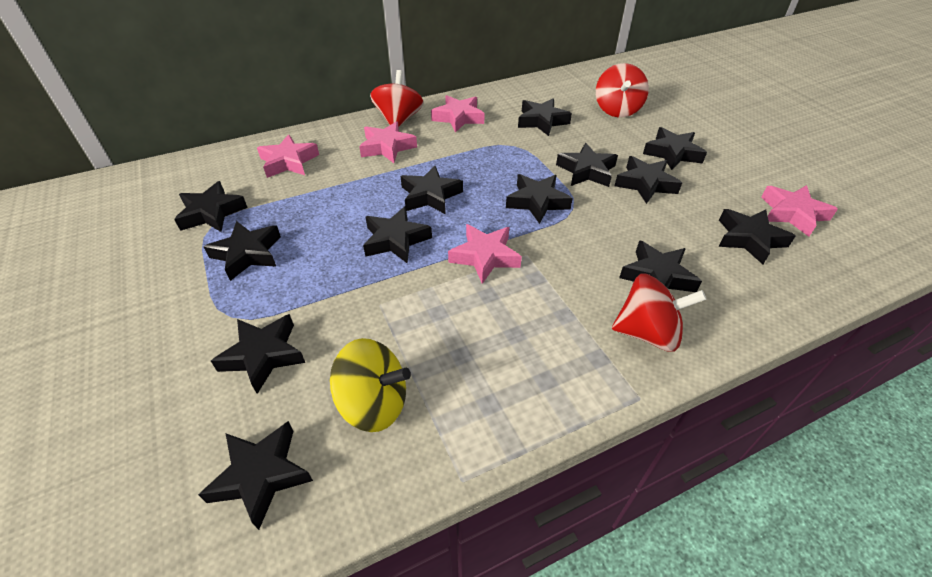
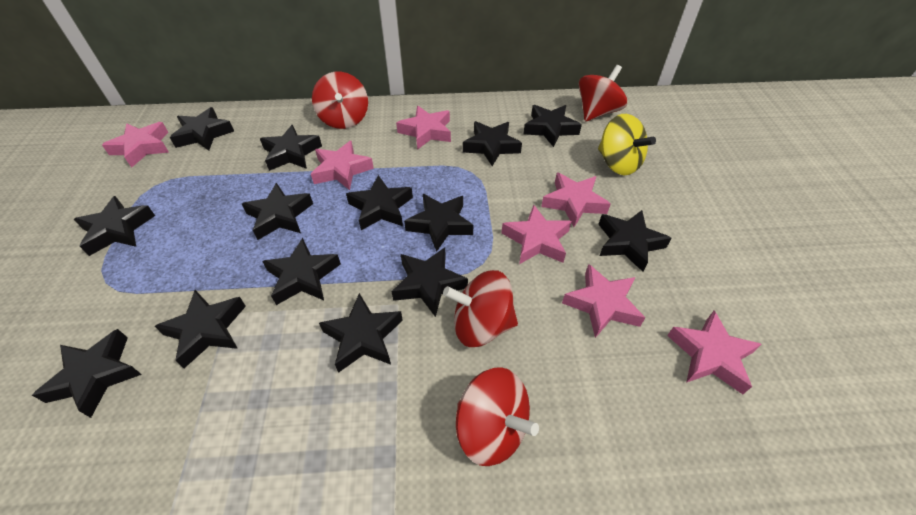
black star: 13 -> 14
pink star: 5 -> 7
red spinning top: 3 -> 4

